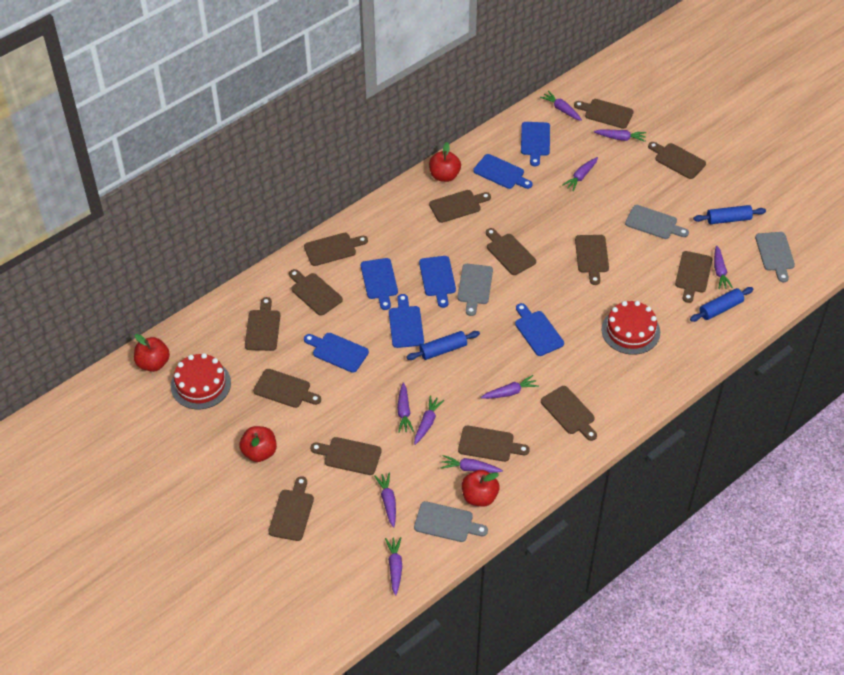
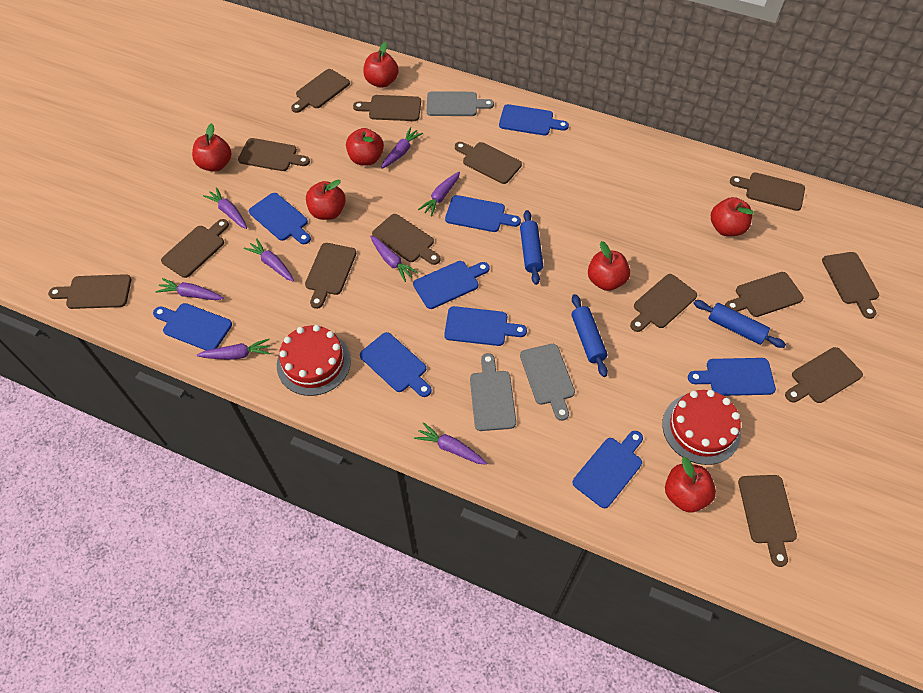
blue cutting board: 7 -> 9
grey cutting board: 4 -> 3
purple carrot: 10 -> 8
red apple: 4 -> 7

